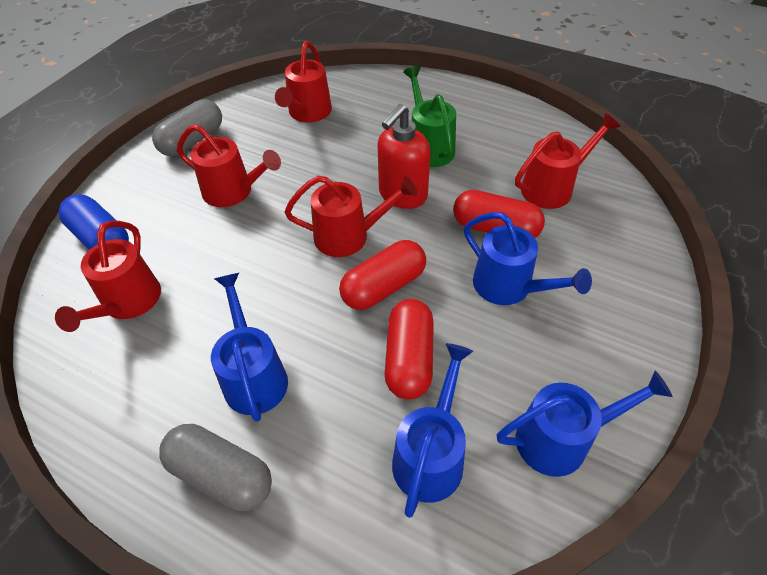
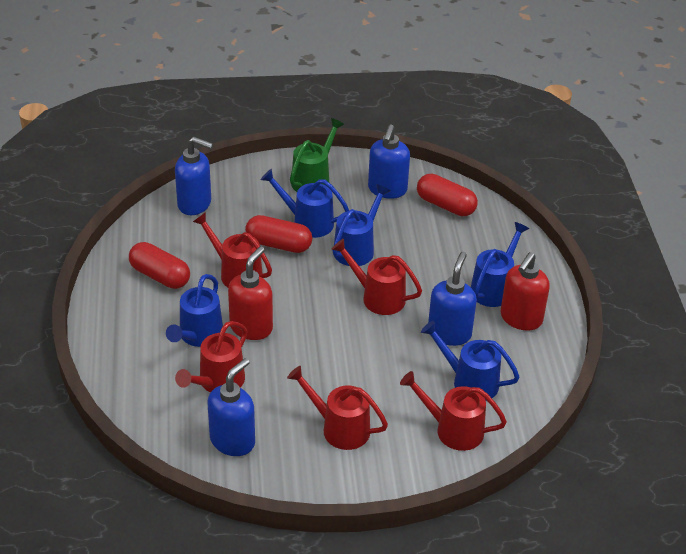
blue capsule: 1 -> 0
blue soap dispenser: 0 -> 4
blue watering can: 4 -> 5
grey capsule: 2 -> 0
red soap dispenser: 1 -> 2

